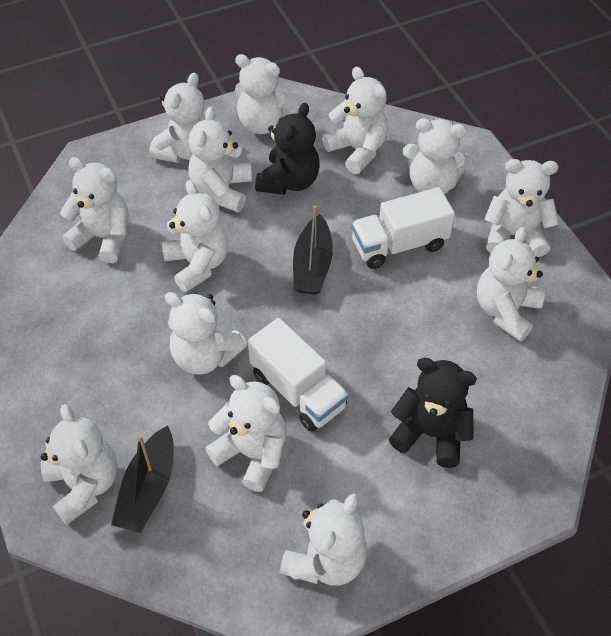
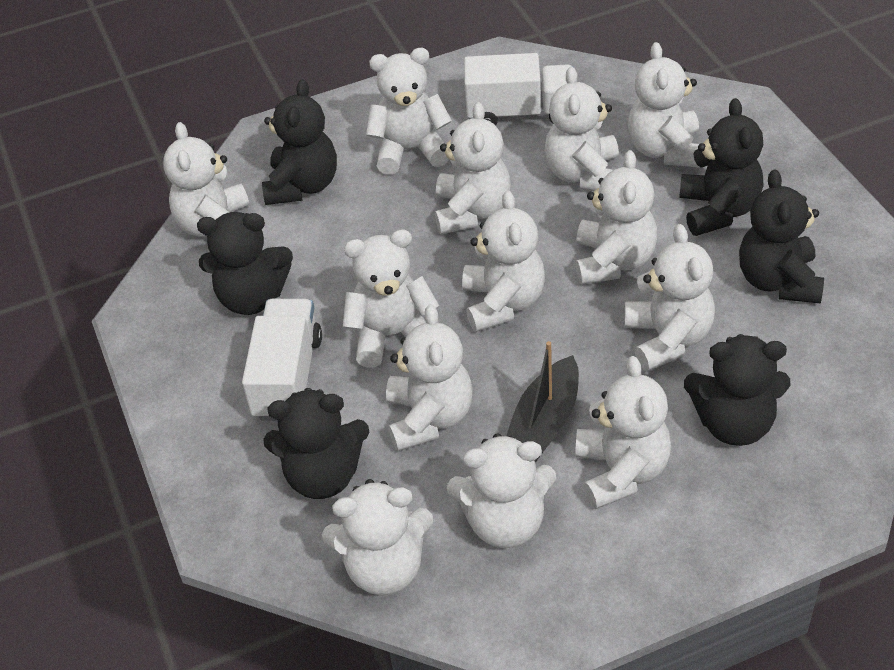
black boat: 2 -> 1
black teddy bear: 2 -> 6

